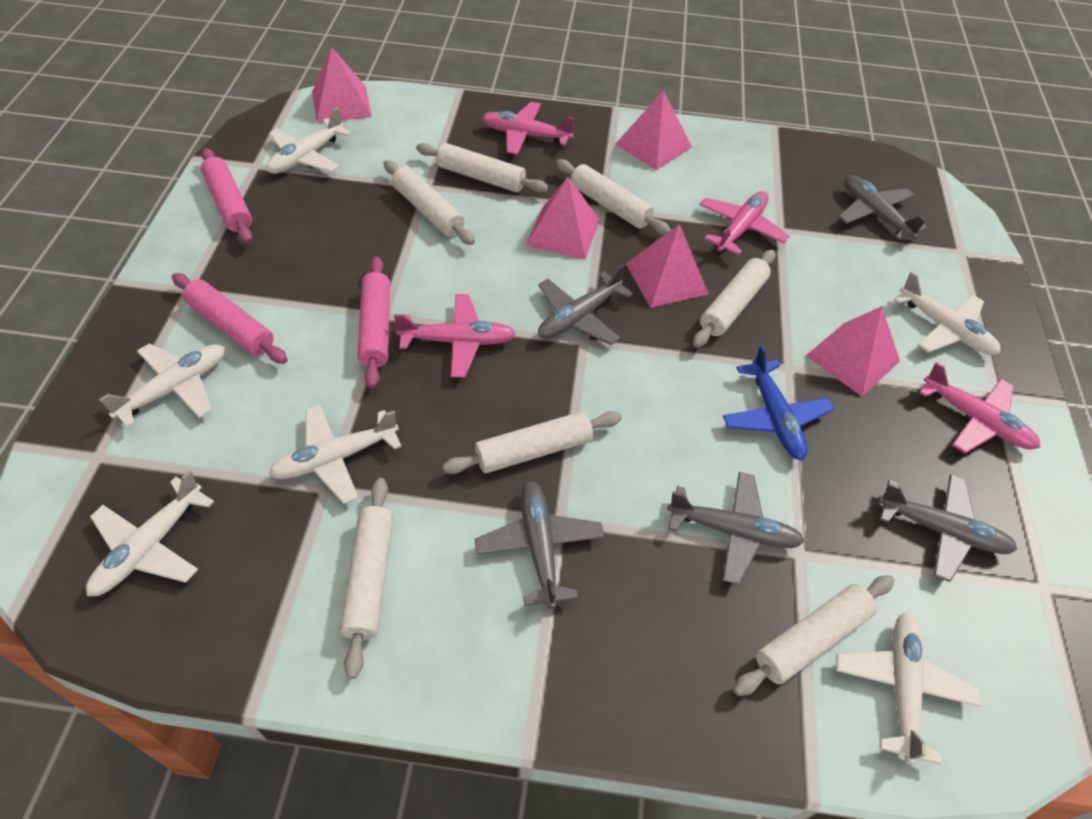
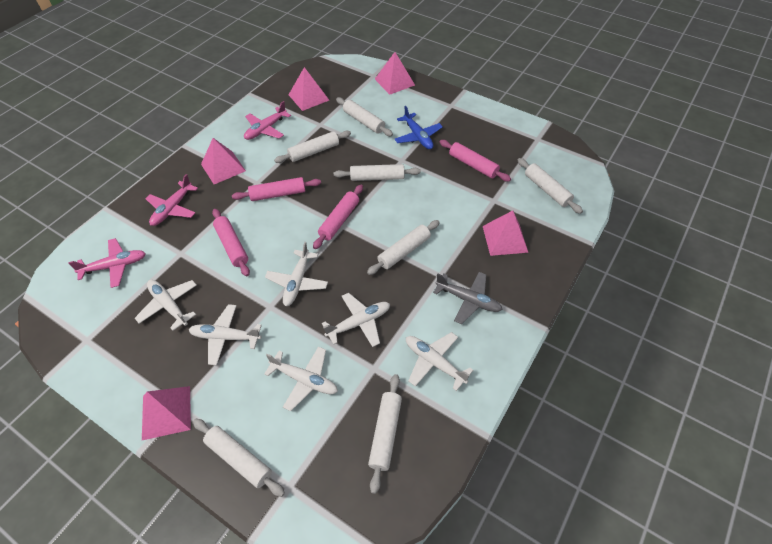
grey plane: 5 -> 1
pink plane: 4 -> 3
pink rolling pin: 3 -> 4

